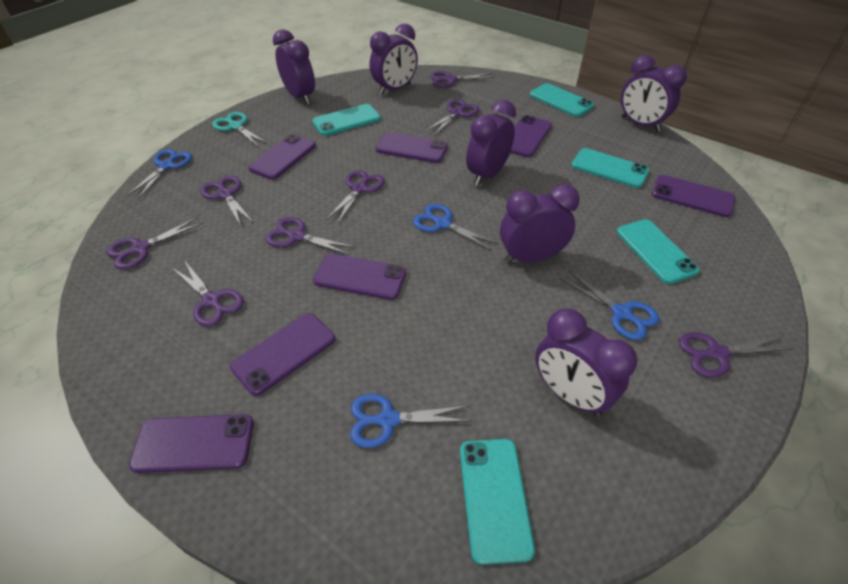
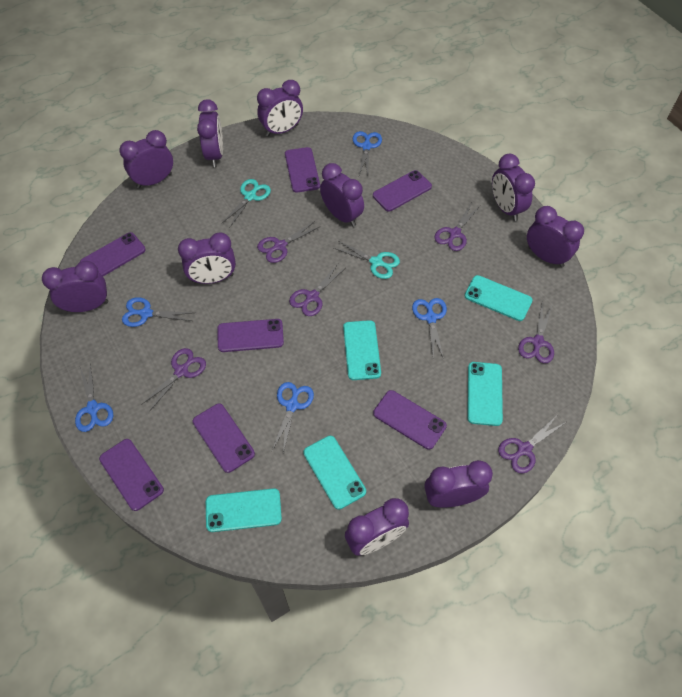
blue scissors: 4 -> 5
purple clock: 6 -> 10
purple scissors: 8 -> 6
turquoise scissors: 1 -> 2

